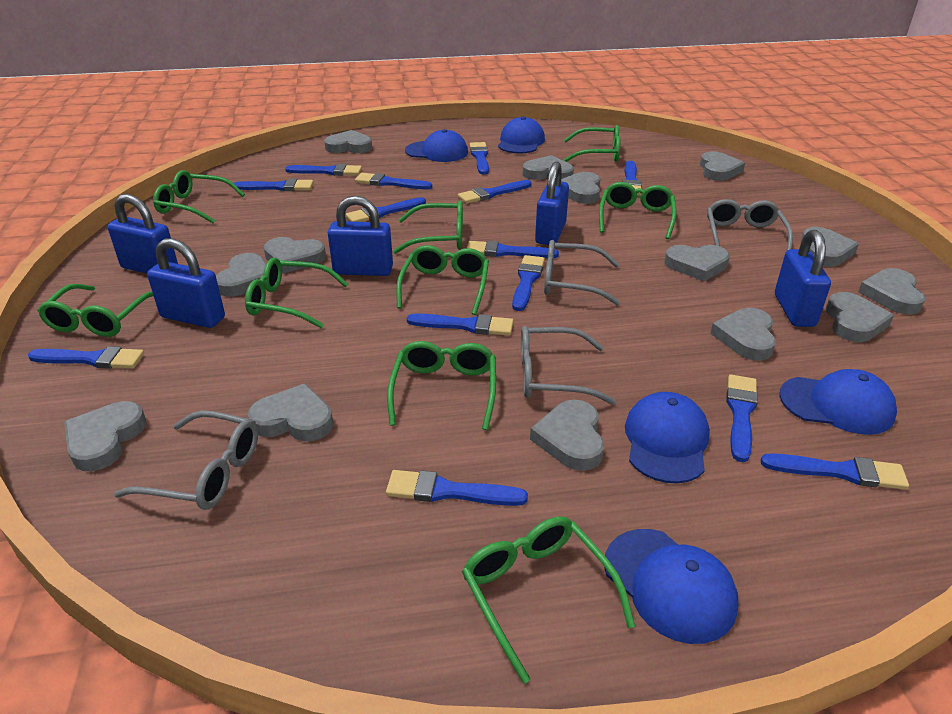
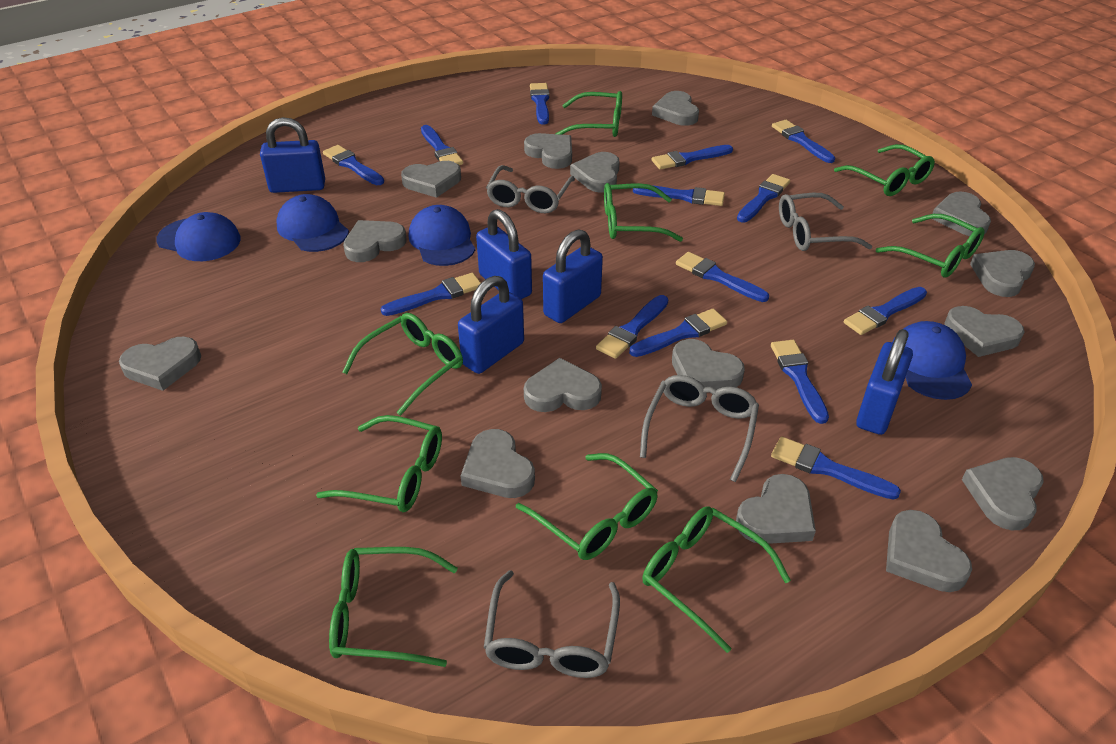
blue cap: 5 -> 4
grey heart: 14 -> 15

